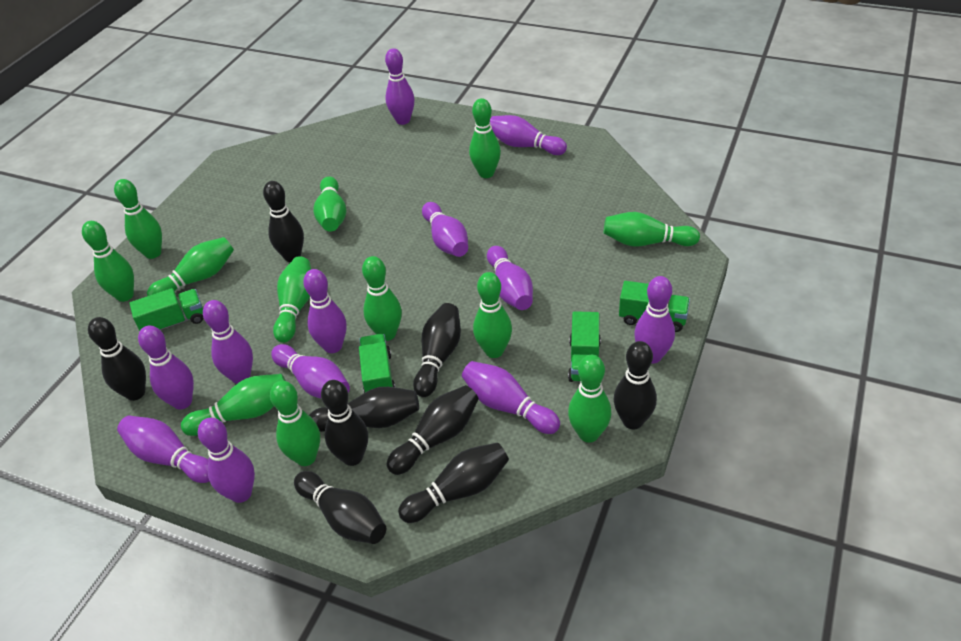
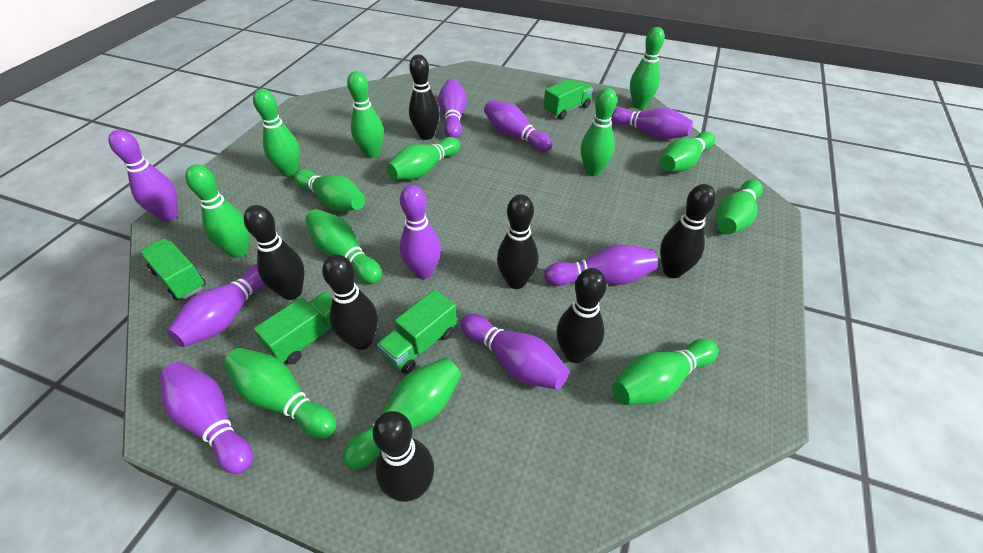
black bowling pin: 9 -> 7
green bowling pin: 12 -> 13
purple bowling pin: 12 -> 9

